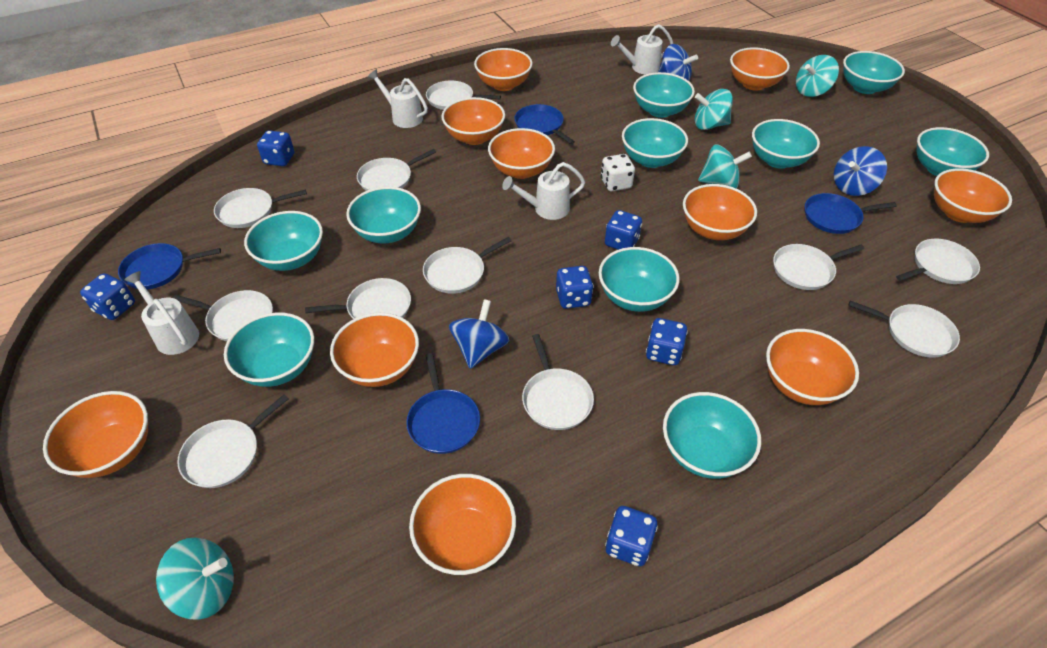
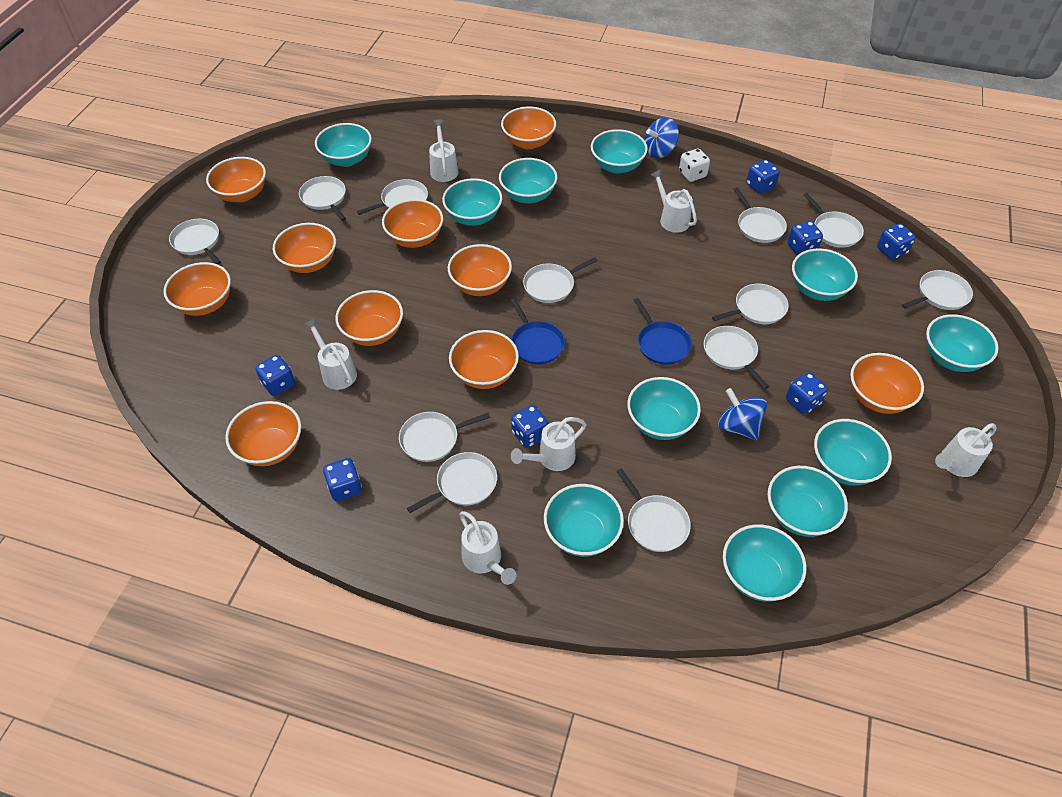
blue dice: 6 -> 7
blue pan: 4 -> 2
blue spinning top: 3 -> 2
turquoise bowl: 10 -> 11
turquoise spinning top: 4 -> 0
white pan: 11 -> 12
white watering can: 4 -> 6

